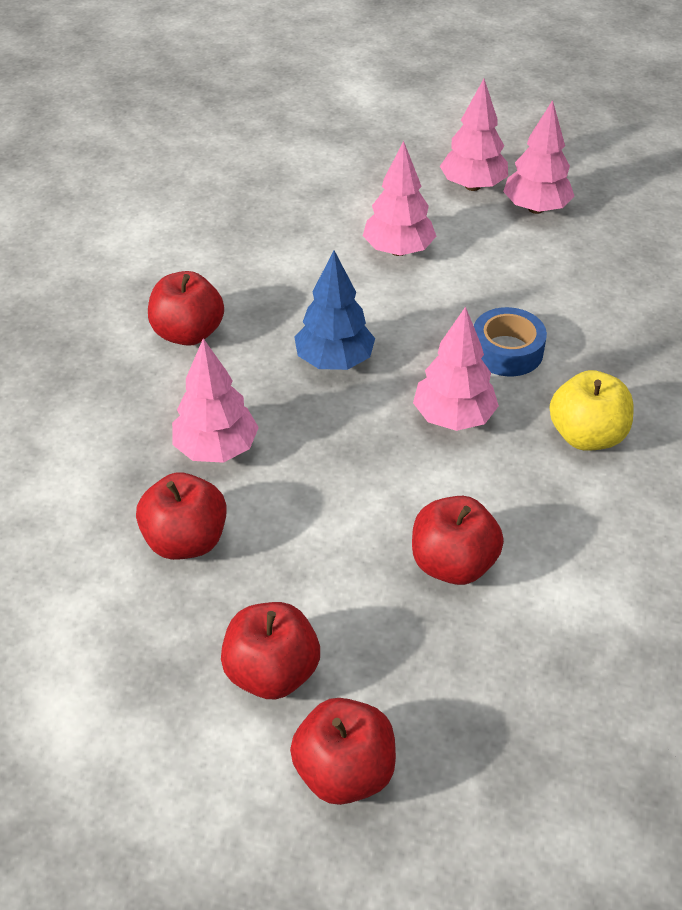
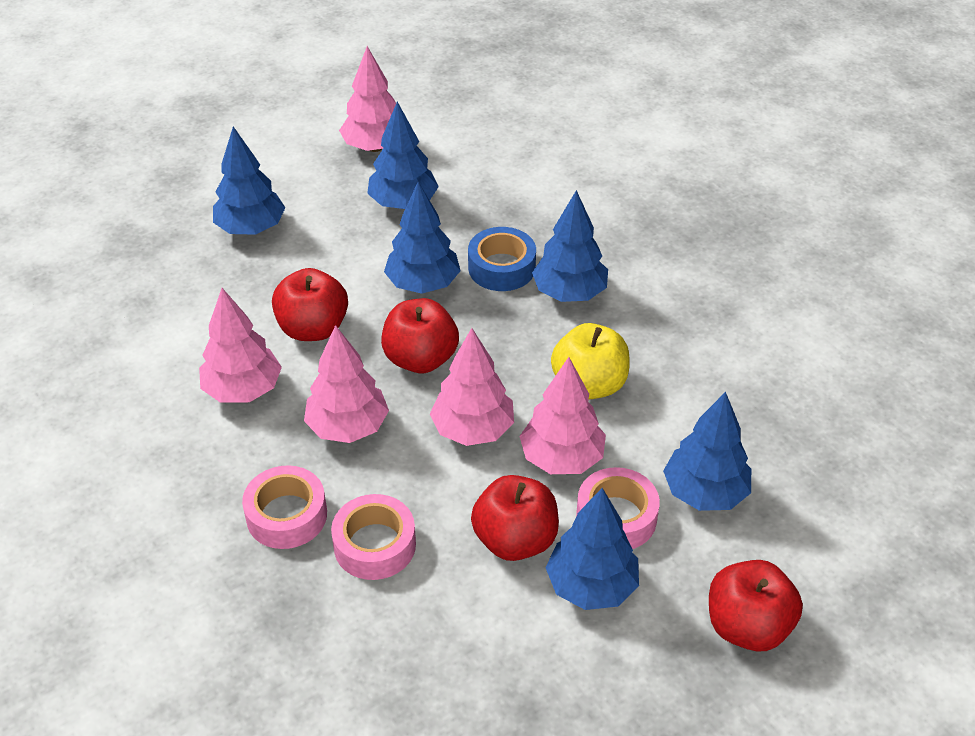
blue tree: 1 -> 6
pink tape: 0 -> 3
red apple: 5 -> 4

